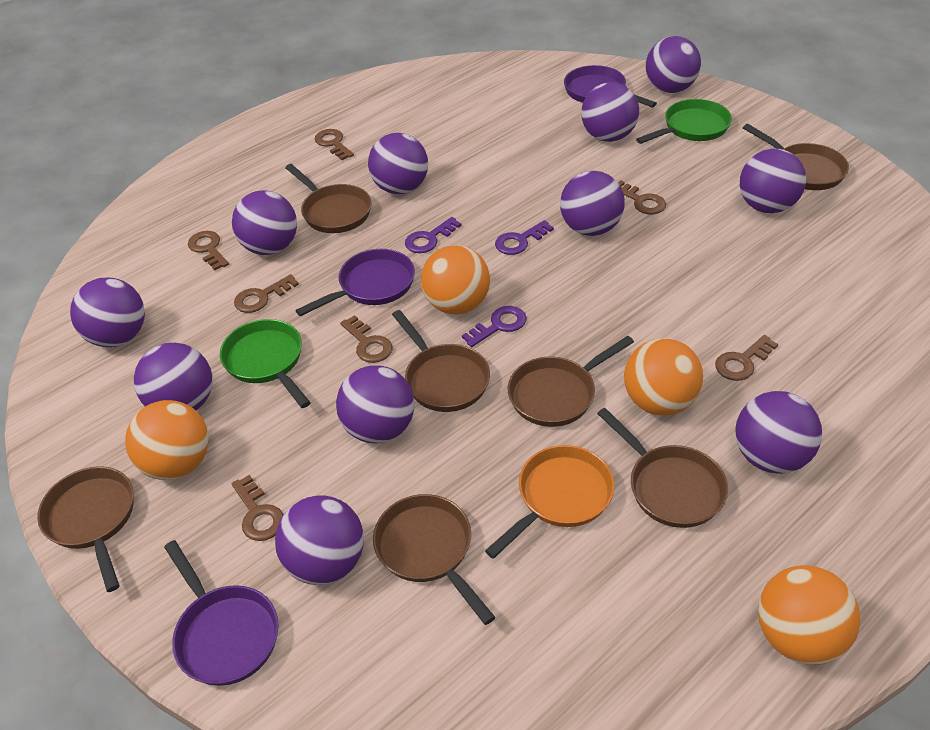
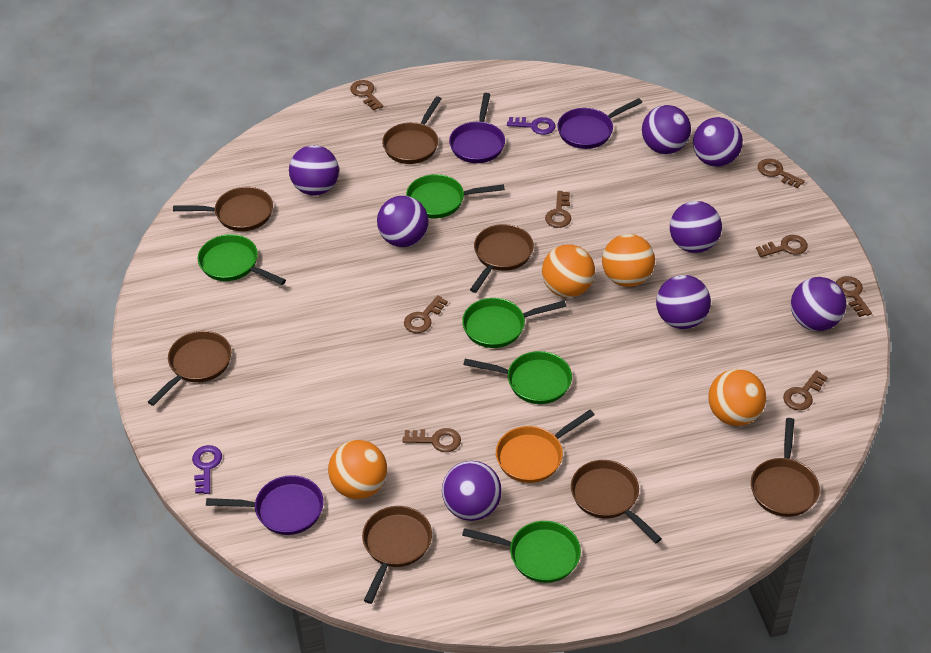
brown key: 7 -> 8
green pan: 2 -> 5
purple ball: 11 -> 8
purple key: 3 -> 2

